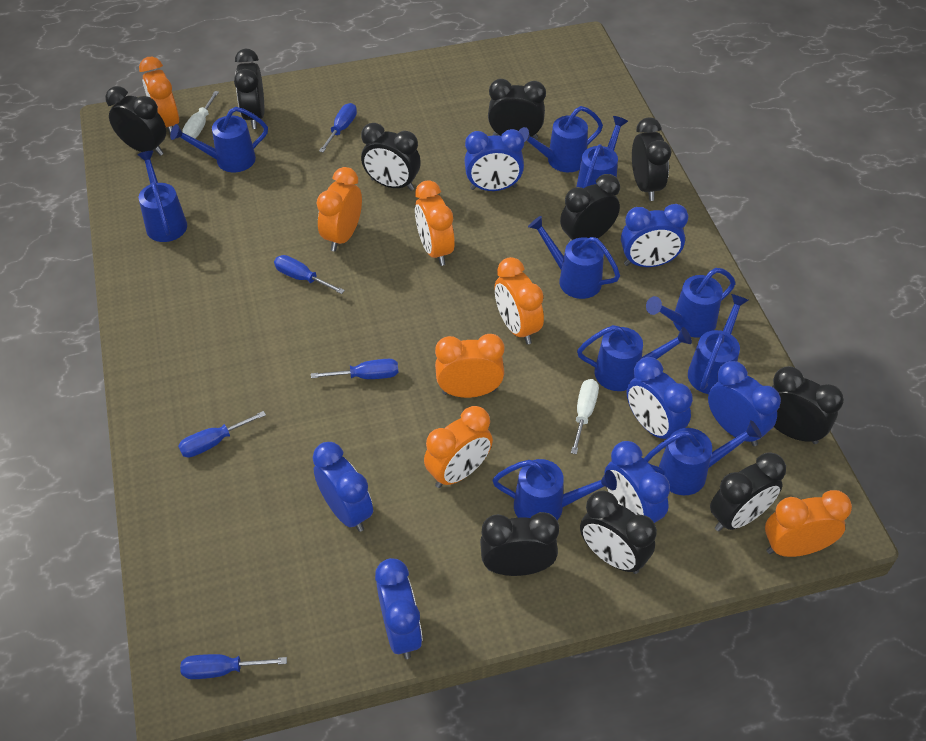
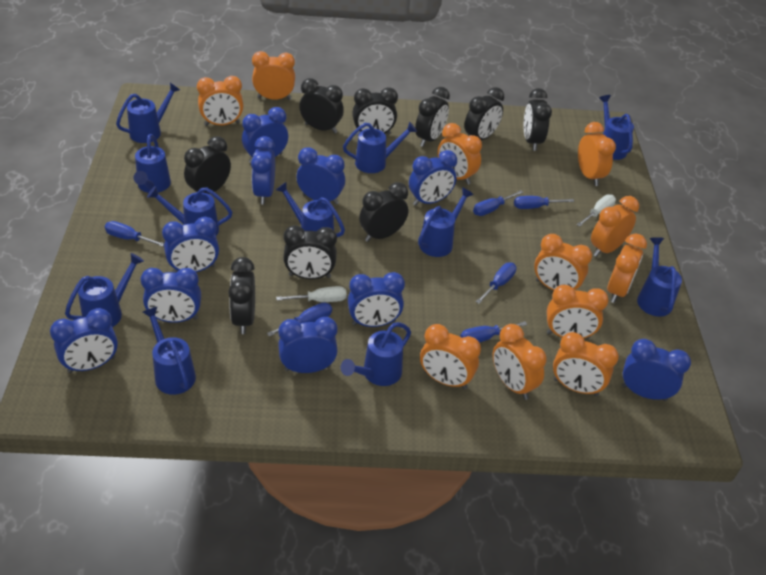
black clock: 10 -> 9
blue clock: 7 -> 10
blue screwdriver: 5 -> 6
blue watering can: 10 -> 11
orange clock: 7 -> 11

